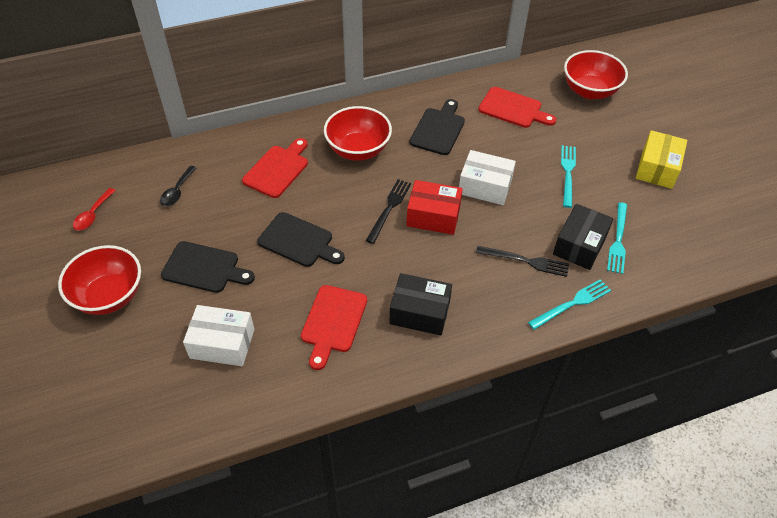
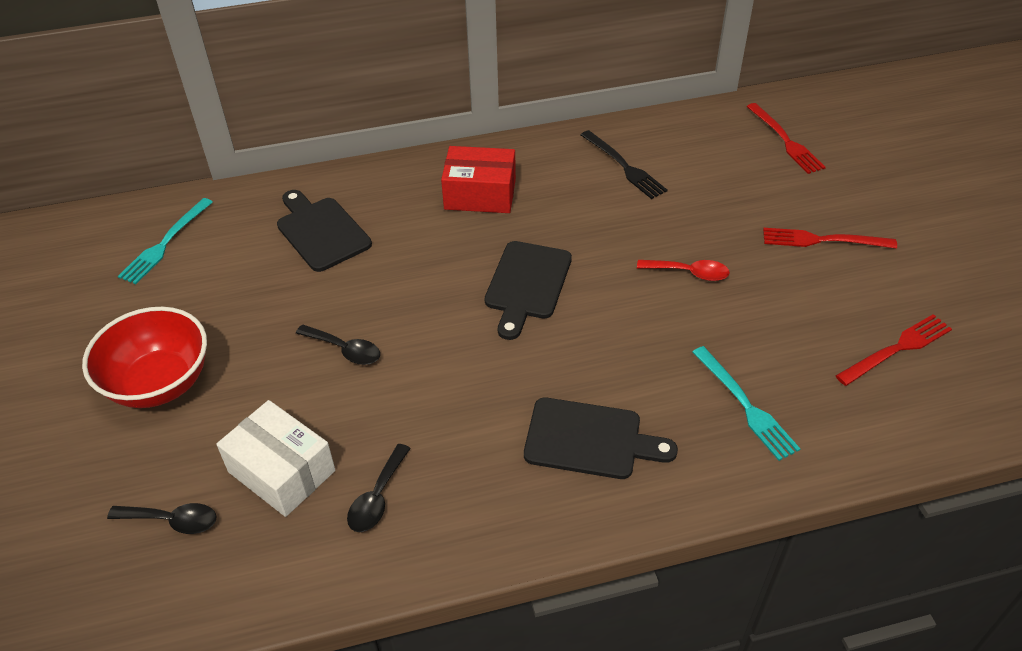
black box: 2 -> 0
black fork: 2 -> 1
black spoon: 1 -> 3
red bowl: 3 -> 1
red cutting board: 3 -> 0
red fork: 0 -> 3
turquoise fork: 3 -> 2
white box: 2 -> 1
yellow box: 1 -> 0

